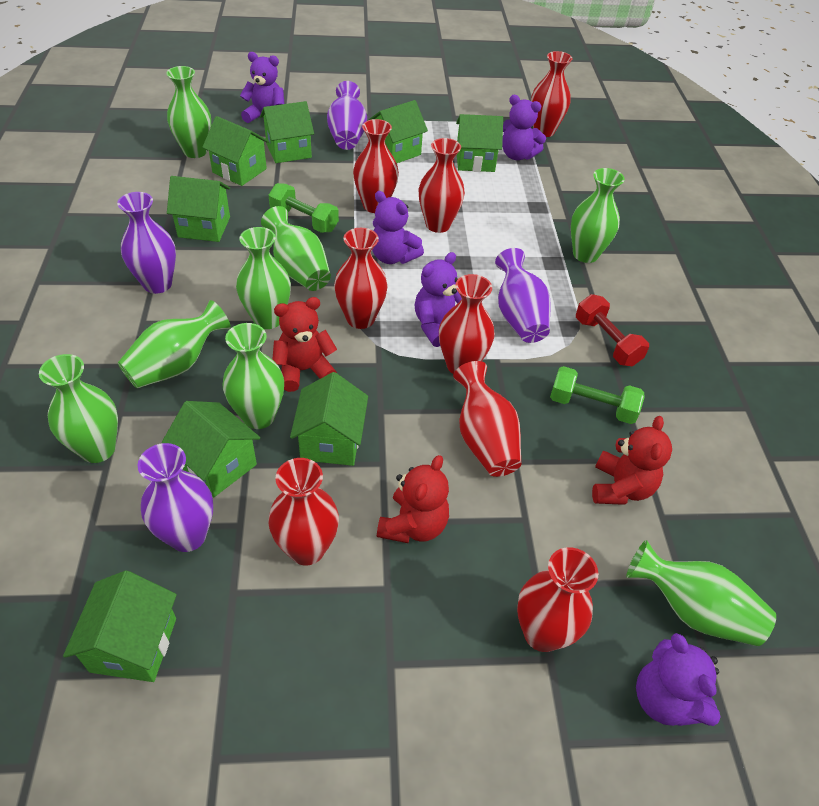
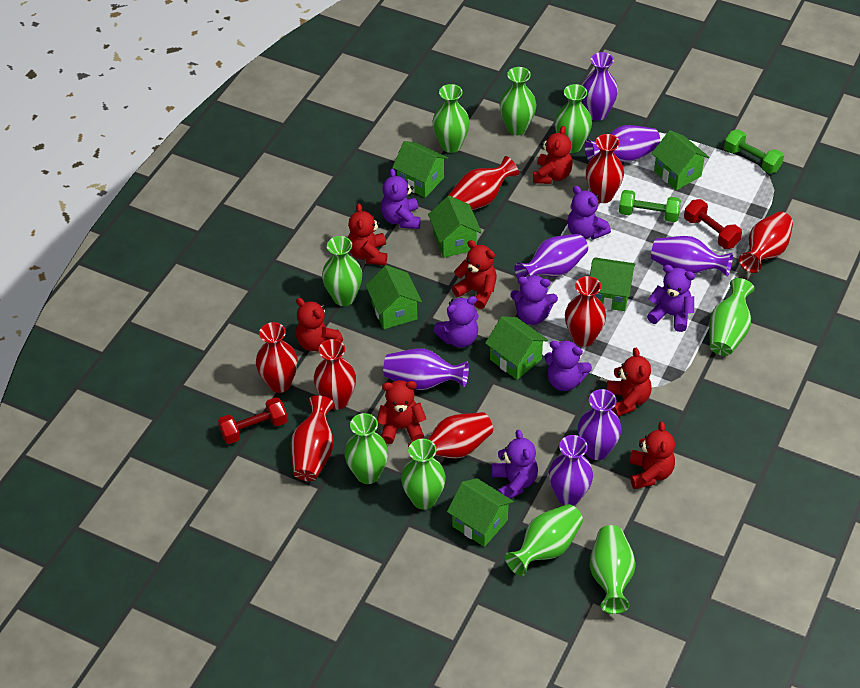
green house: 8 -> 7
green vase: 8 -> 9
purple teddy bear: 5 -> 7
purple vase: 4 -> 7
red dumbbell: 1 -> 2
red teddy bear: 3 -> 7

